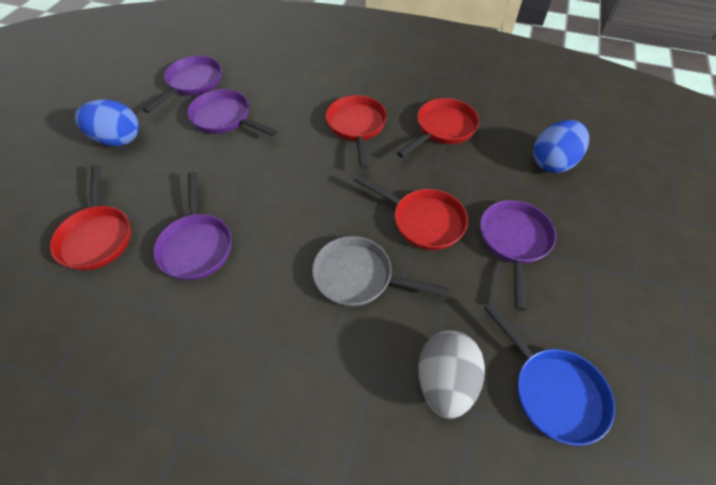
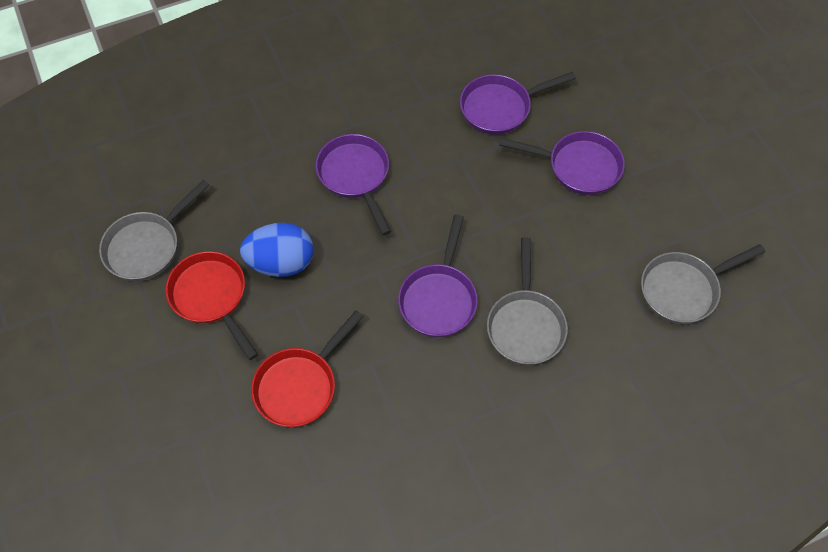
blue egg: 2 -> 1
blue pan: 1 -> 0
grey egg: 1 -> 0
grey pan: 1 -> 3
red pan: 4 -> 2

